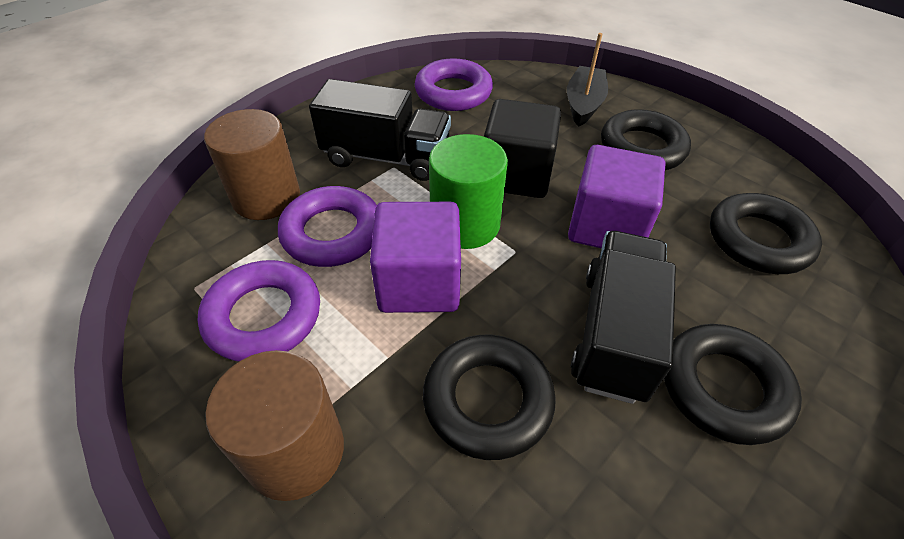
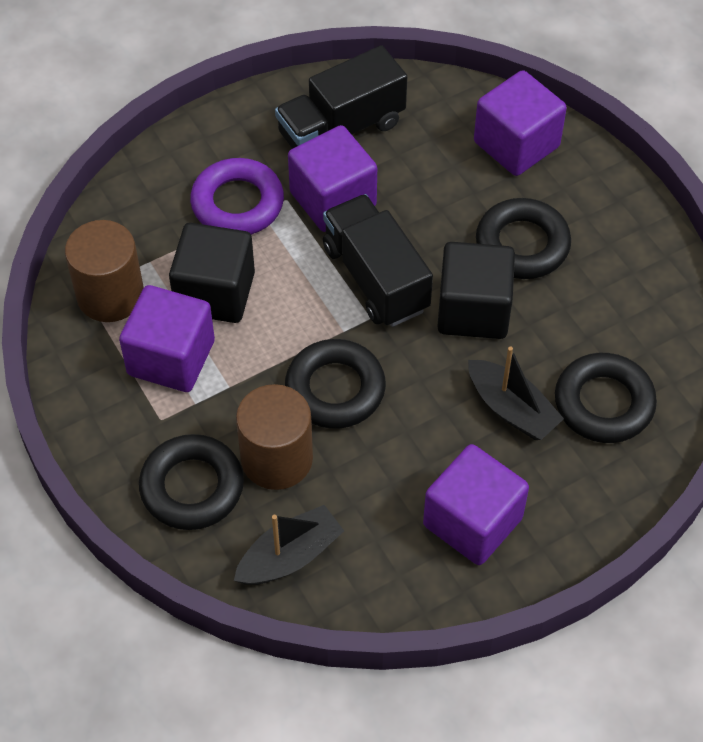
black boat: 1 -> 2
black cube: 1 -> 2
green cylinder: 1 -> 0
purple cube: 2 -> 4
purple ring: 3 -> 1

